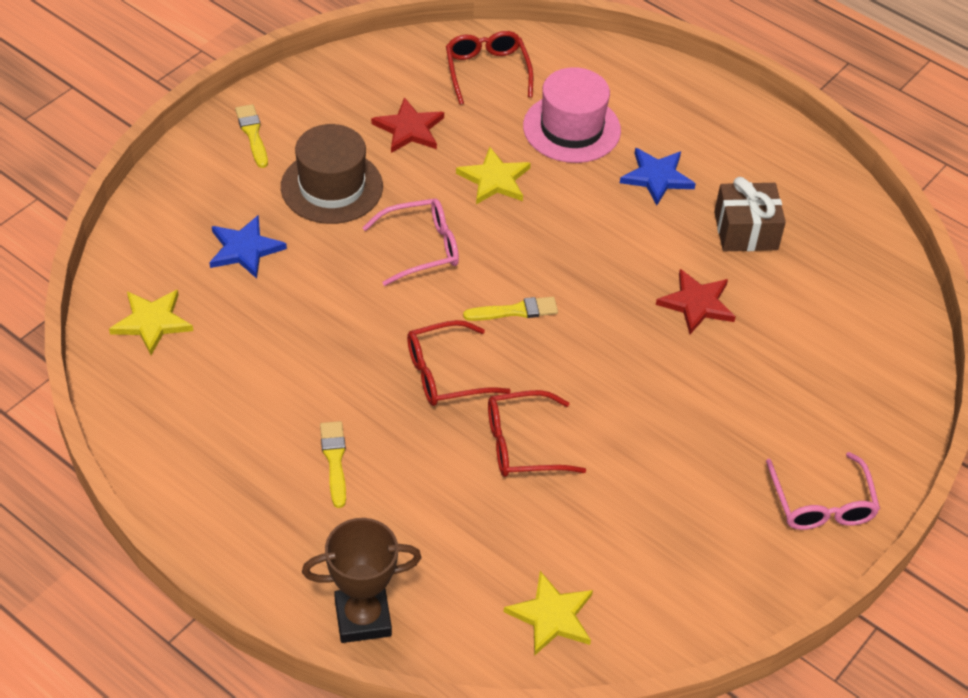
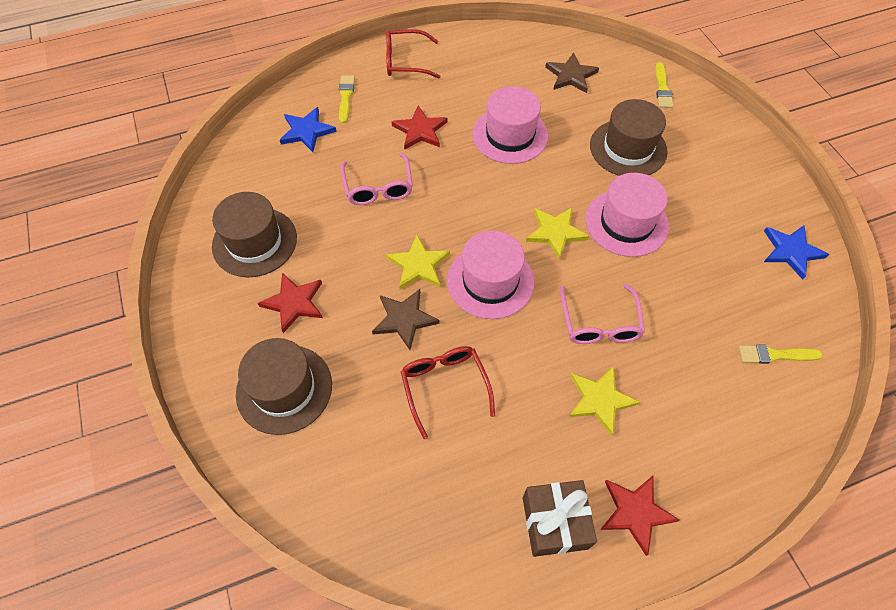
brown hat: 1 -> 3
brown star: 0 -> 2
brown trophy: 1 -> 0
pink hat: 1 -> 3
red glasses: 3 -> 2
red star: 2 -> 3

